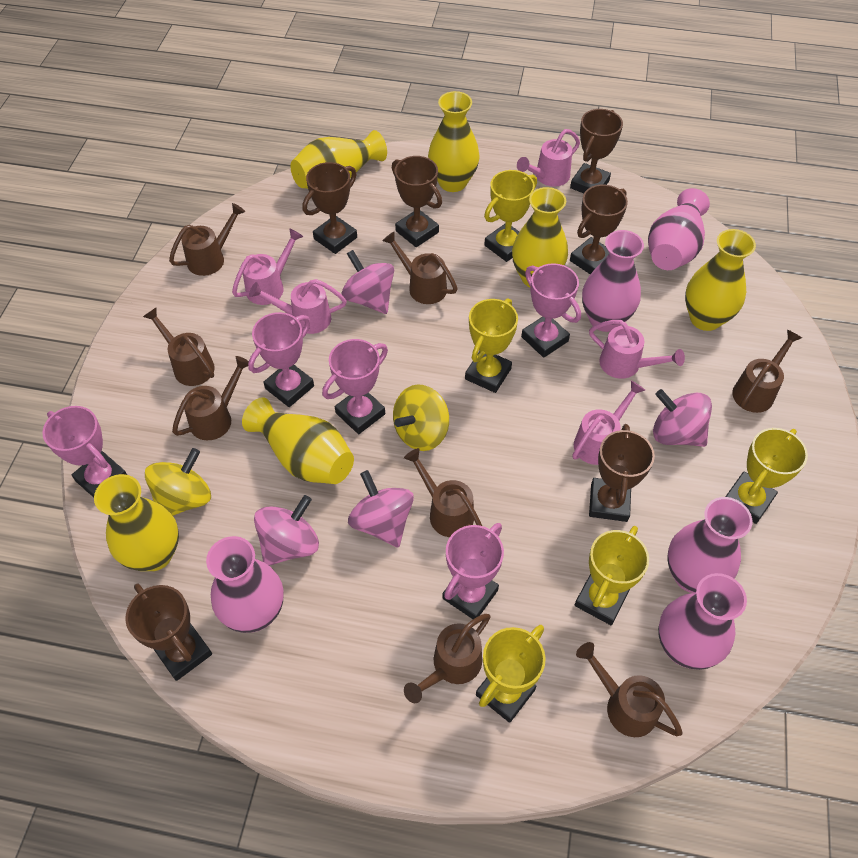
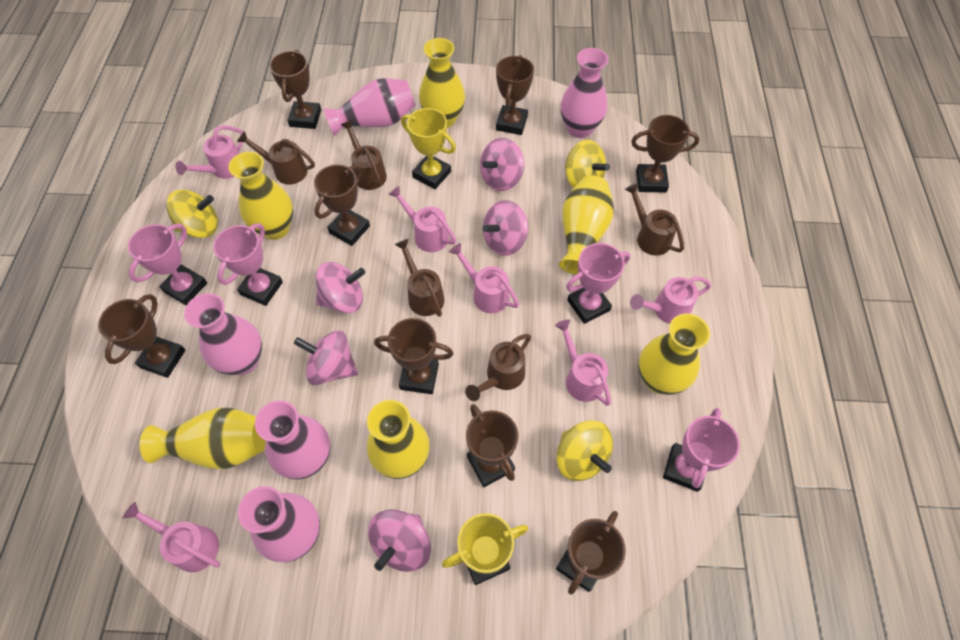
brown trophy: 6 -> 8
brown watering can: 8 -> 5
pink spinning top: 4 -> 5
pink trophy: 5 -> 4
pink watering can: 5 -> 6
yellow spinning top: 2 -> 3
yellow trophy: 5 -> 2

